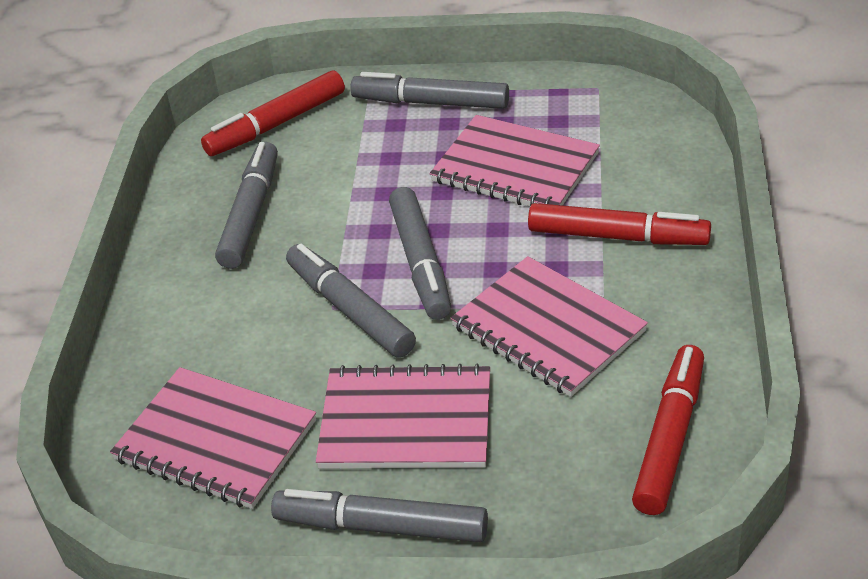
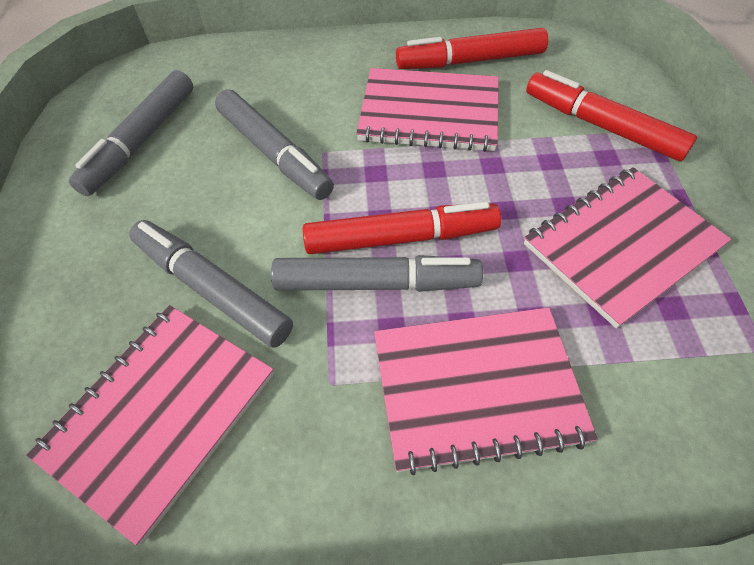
grey marker: 5 -> 4

